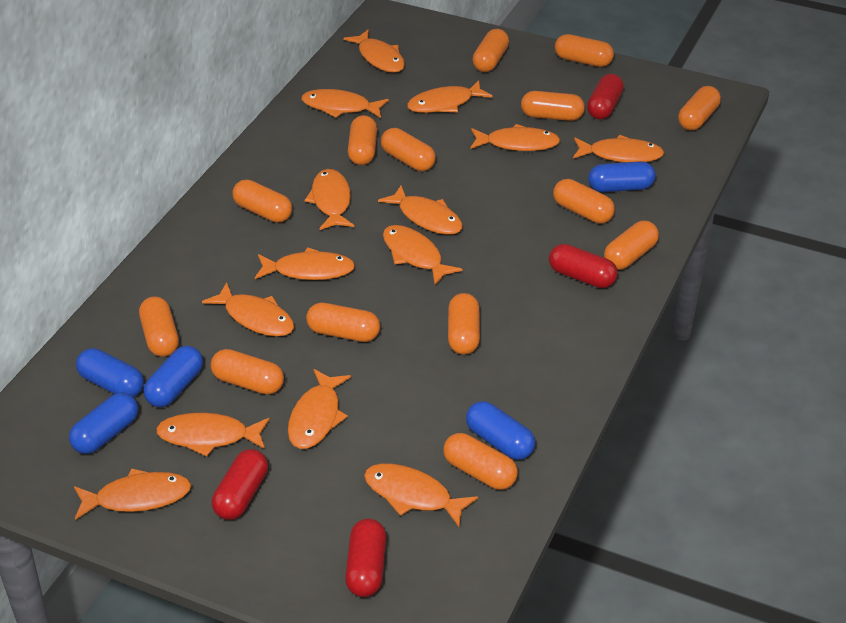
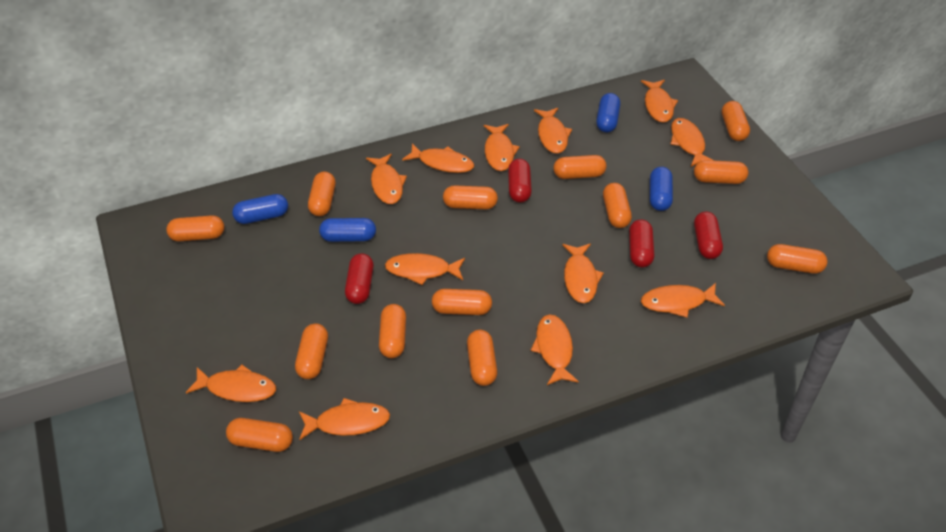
blue capsule: 5 -> 4
orange capsule: 14 -> 13
orange fish: 14 -> 12

